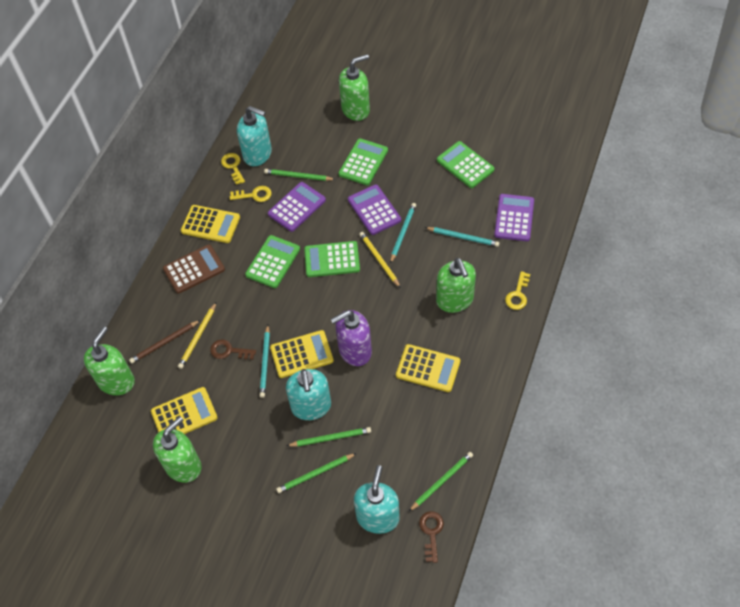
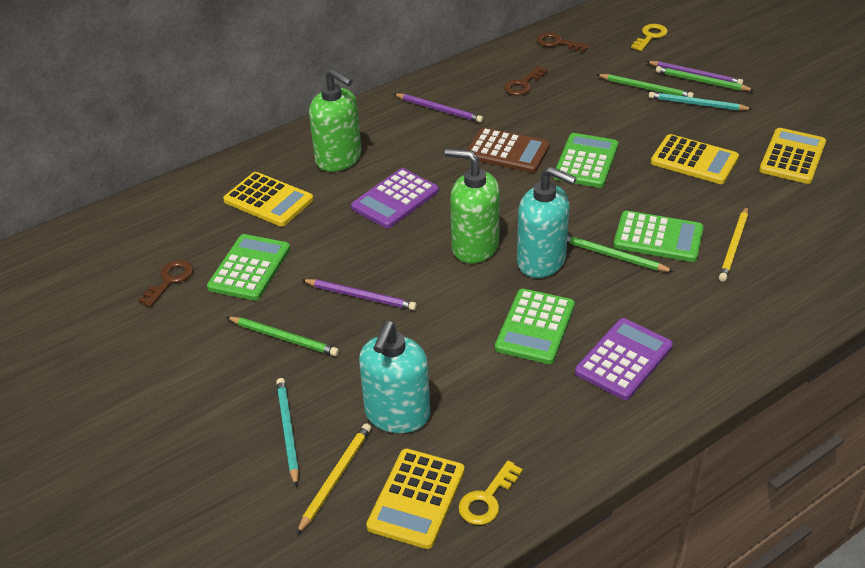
brown key: 2 -> 3
brown pencil: 1 -> 0
green soap dispenser: 4 -> 2
purple calculator: 3 -> 2
purple pencil: 0 -> 3
purple soap dispenser: 1 -> 0
turquoise pencil: 3 -> 2
turquoise soap dispenser: 3 -> 2
yellow key: 3 -> 2

